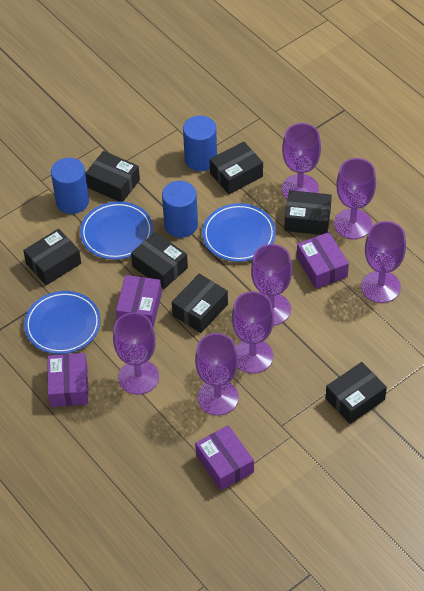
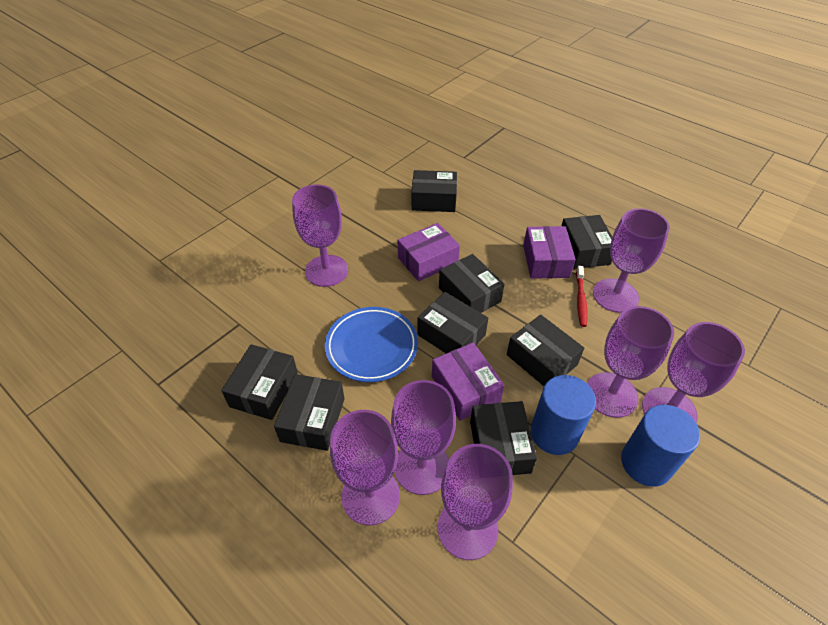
black box: 7 -> 8
blue cylinder: 3 -> 2
blue plate: 3 -> 1
purple box: 4 -> 3
red toothbrush: 0 -> 1

